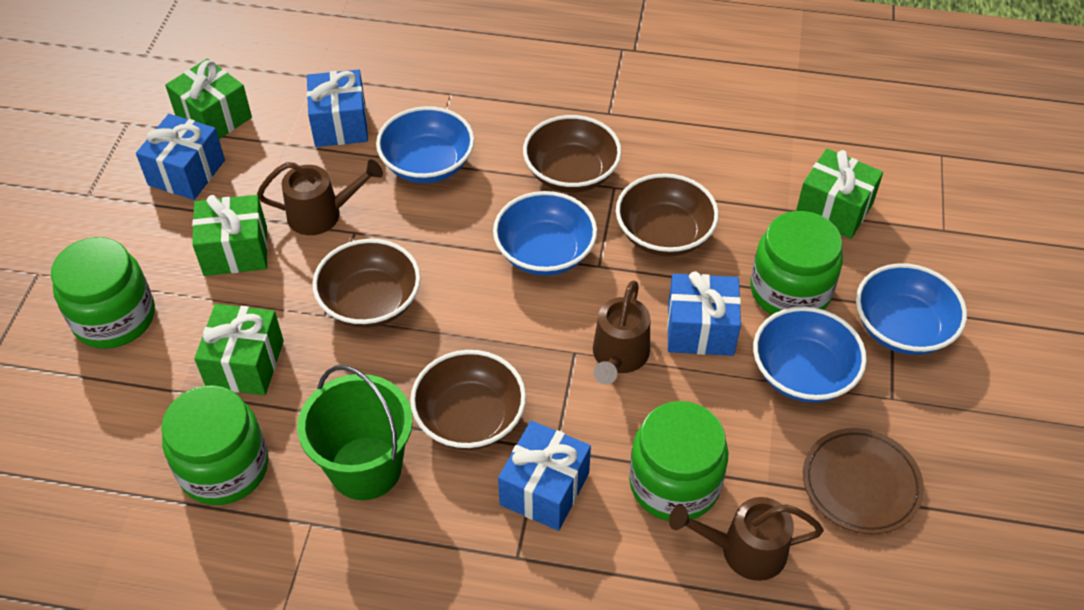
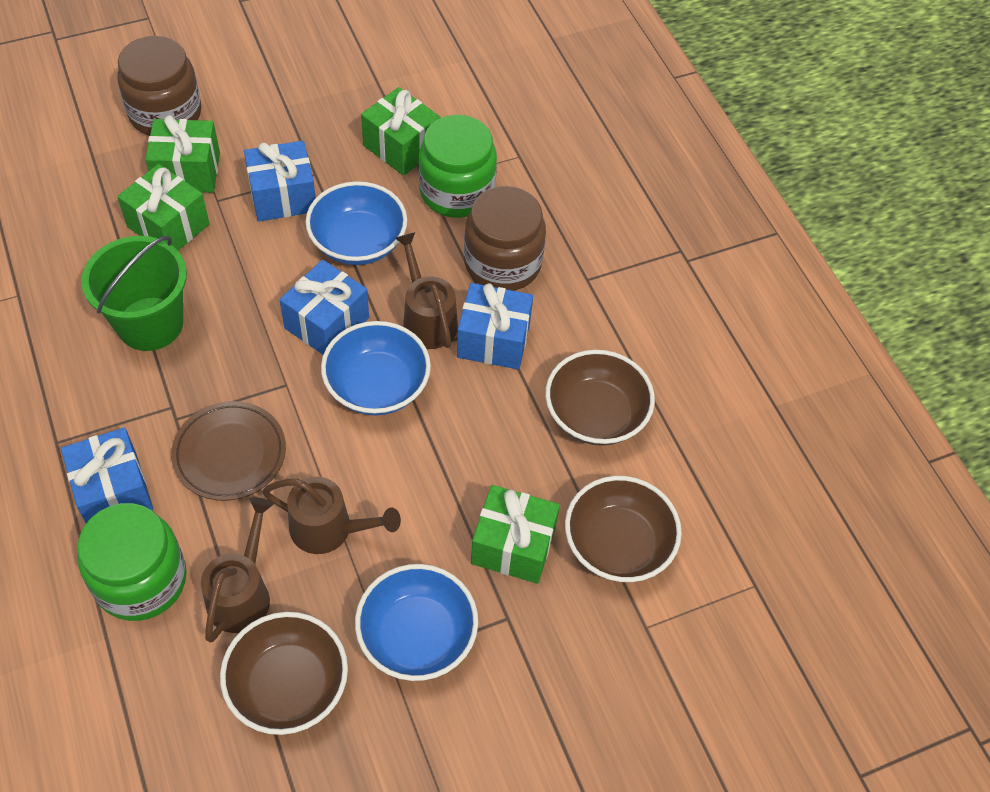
blue bowl: 4 -> 3
brown bowl: 4 -> 3
brown jar: 0 -> 2
green jar: 4 -> 2

